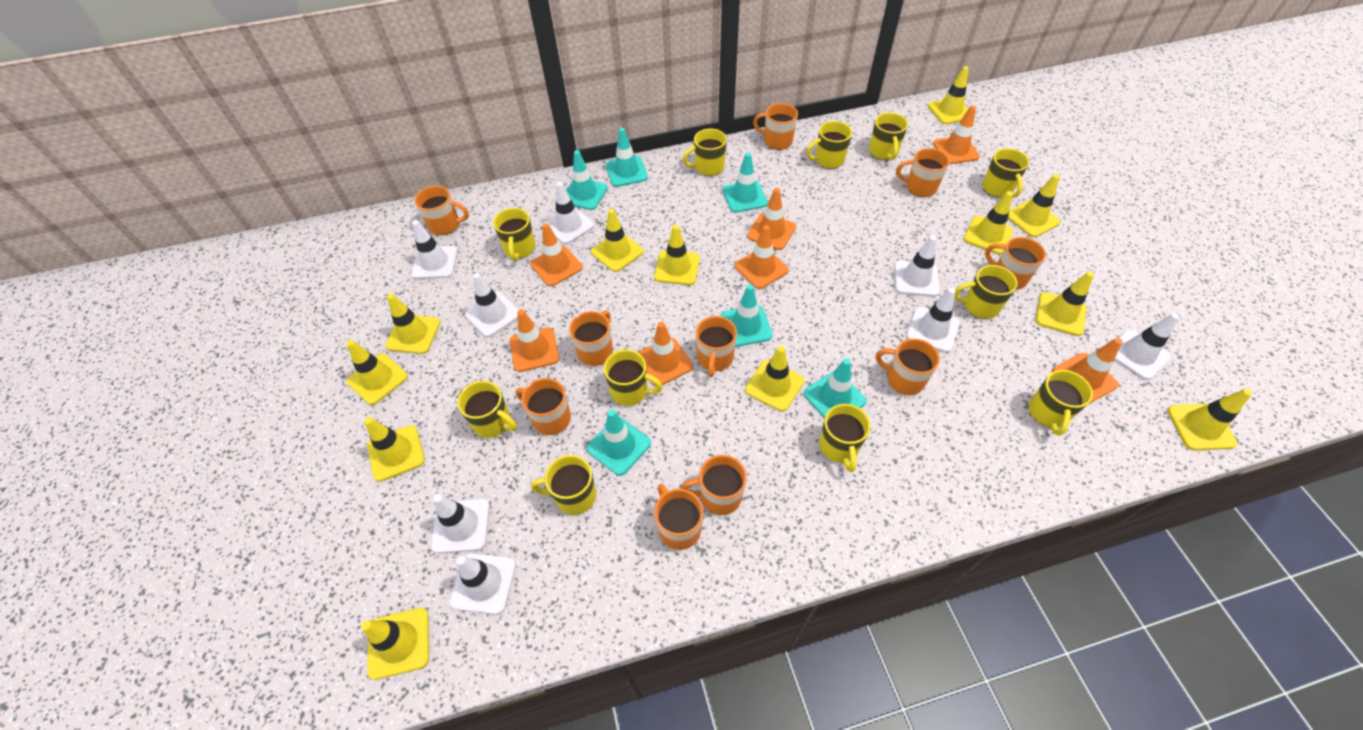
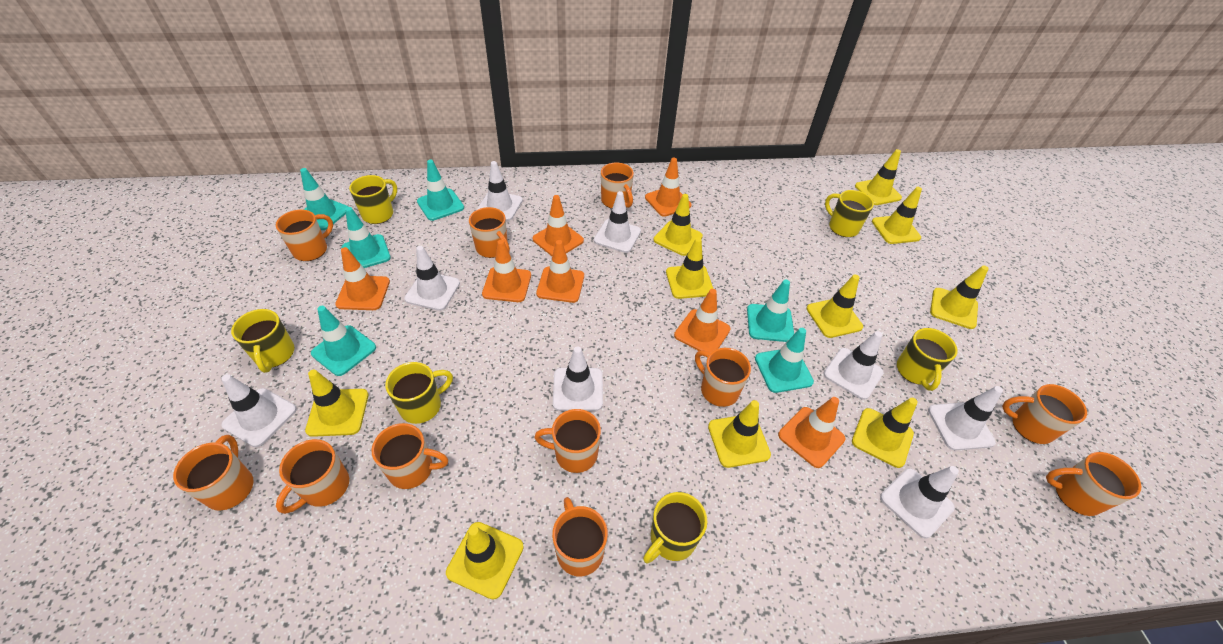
orange mug: 10 -> 11
yellow mug: 11 -> 6
yellow traffic cone: 12 -> 10

